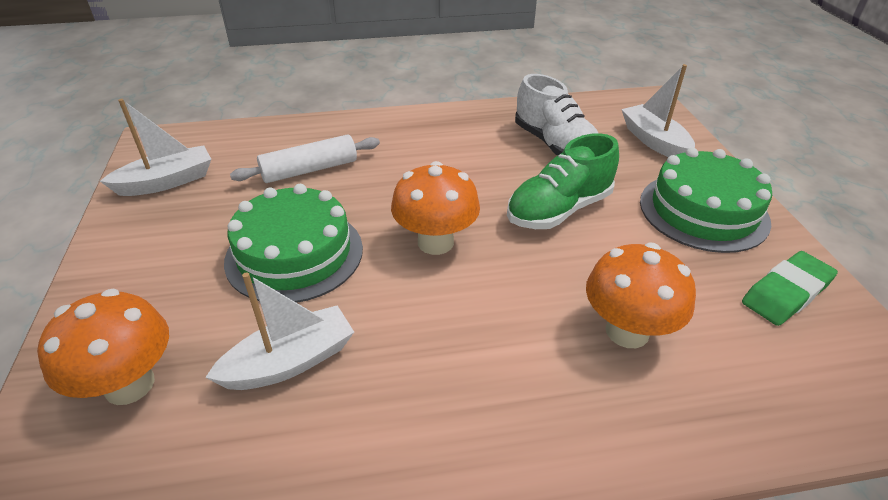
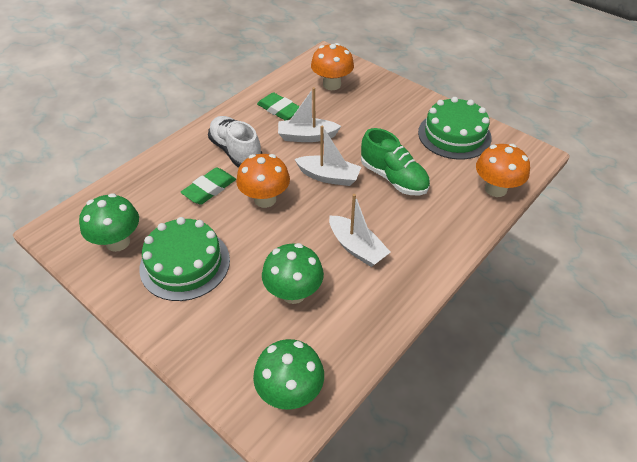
green eraser: 1 -> 2
green mushroom: 0 -> 3
white rolling pin: 1 -> 0

